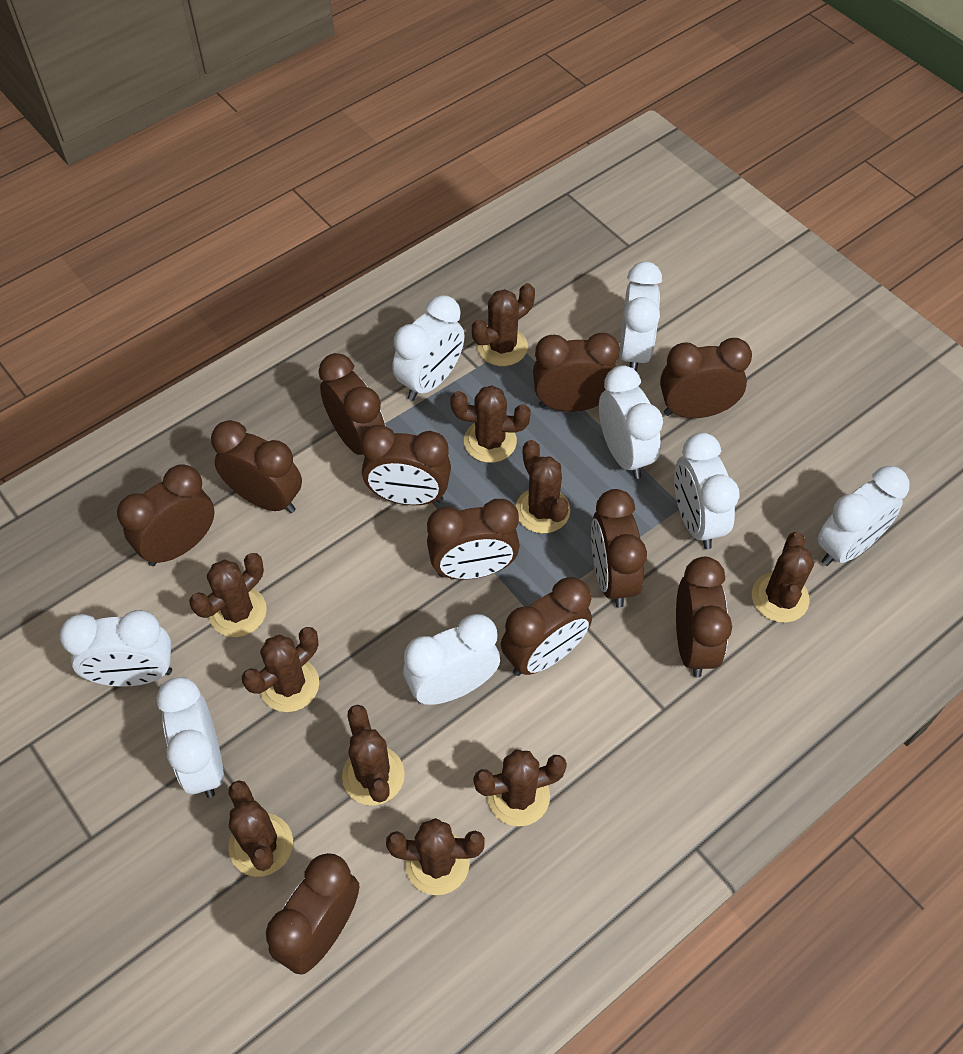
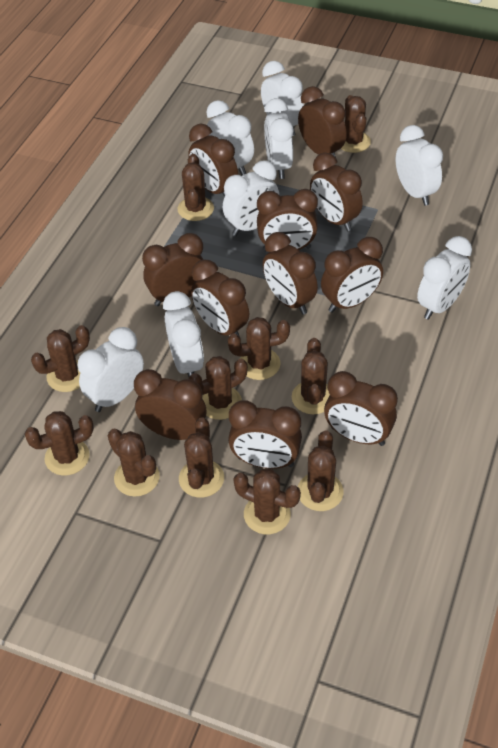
brown cactus: 10 -> 11

